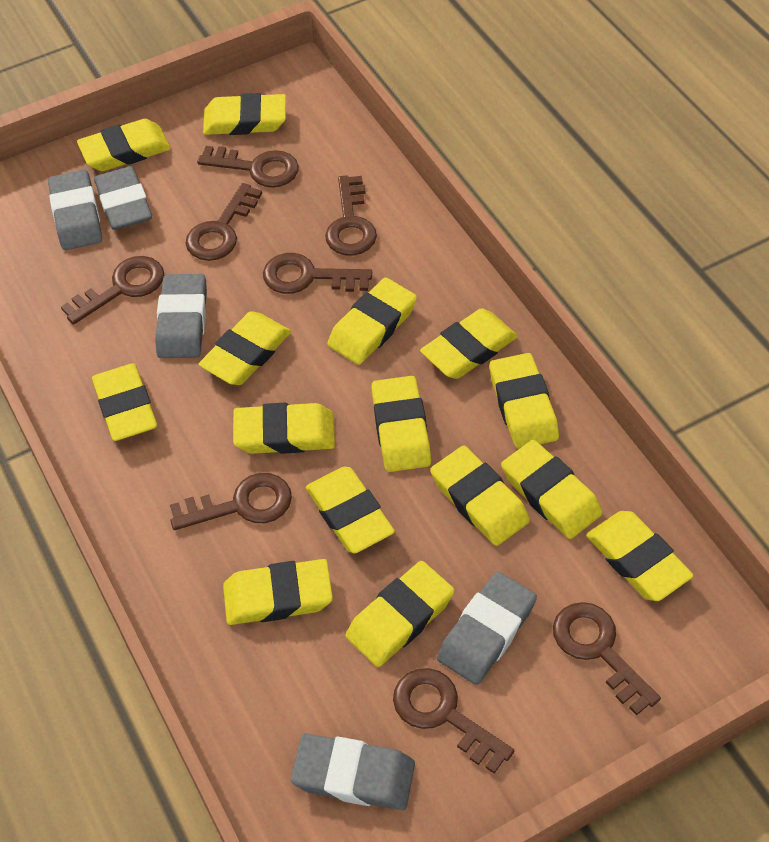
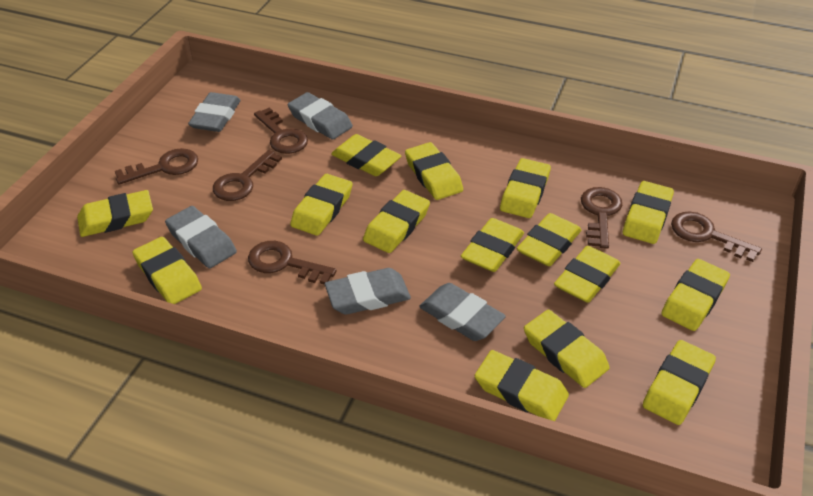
brown key: 8 -> 6

